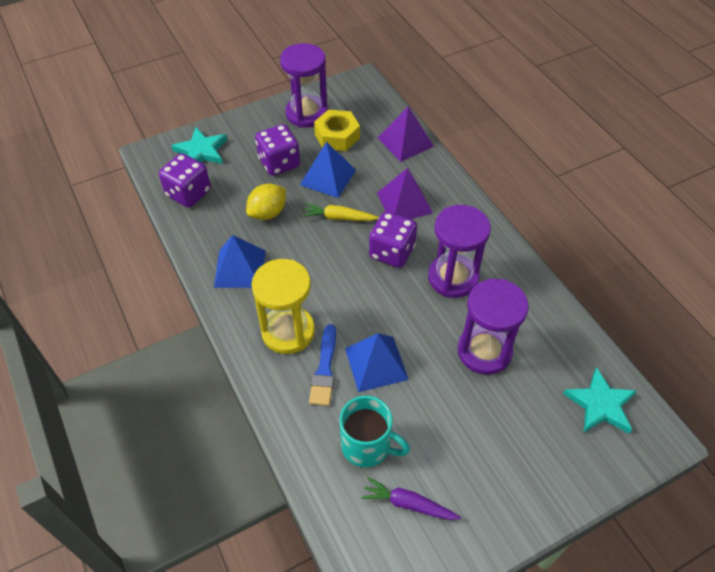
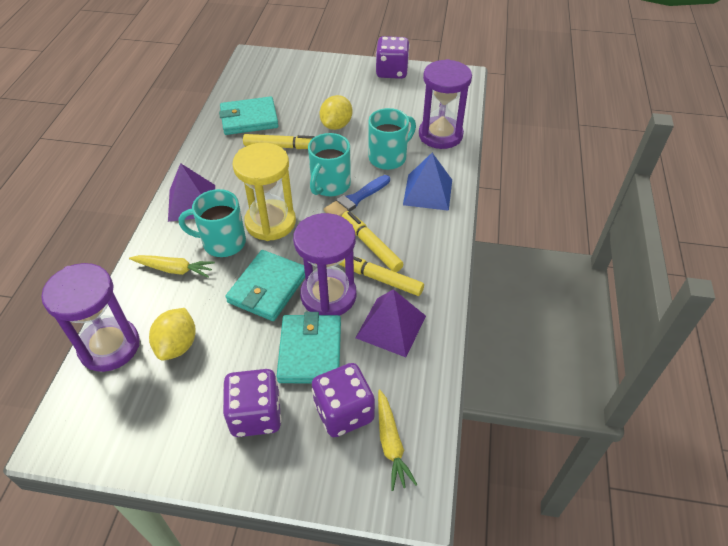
blue pyramid: 3 -> 1
purple carrot: 1 -> 0
turquoise mug: 1 -> 3
turquoise star: 2 -> 0
turquoise wallet: 0 -> 3
yellow carrot: 1 -> 2
yellow lemon: 1 -> 2
yellow marker: 0 -> 3
yellow nut: 1 -> 0

